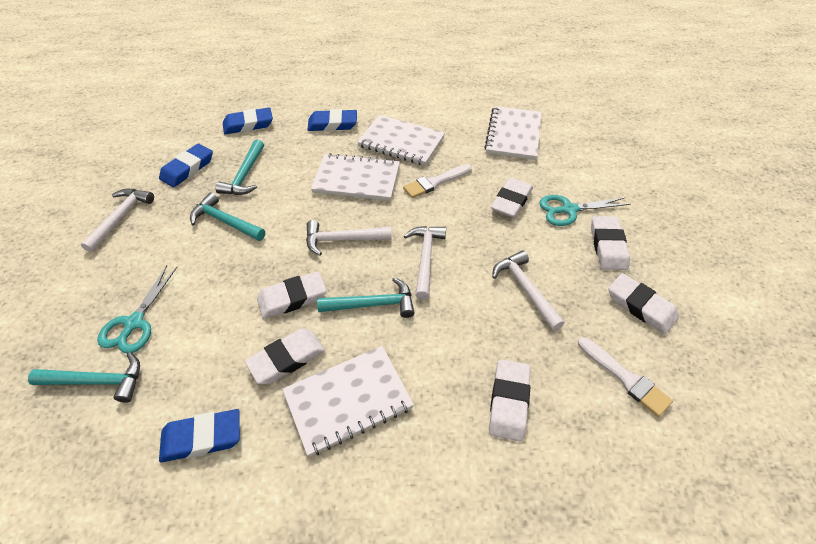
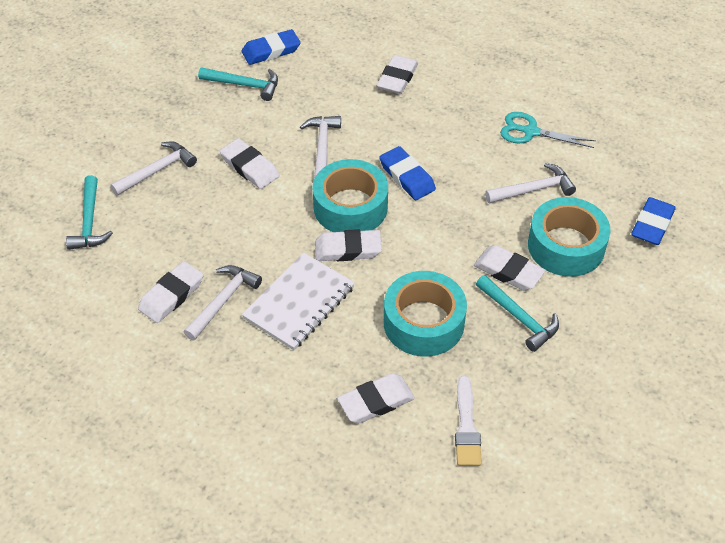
blue eraser: 4 -> 3
turquoise hammer: 4 -> 3
turquoise scissors: 2 -> 1
turquoise tape: 0 -> 3
white brush: 2 -> 1
white notebook: 4 -> 1

